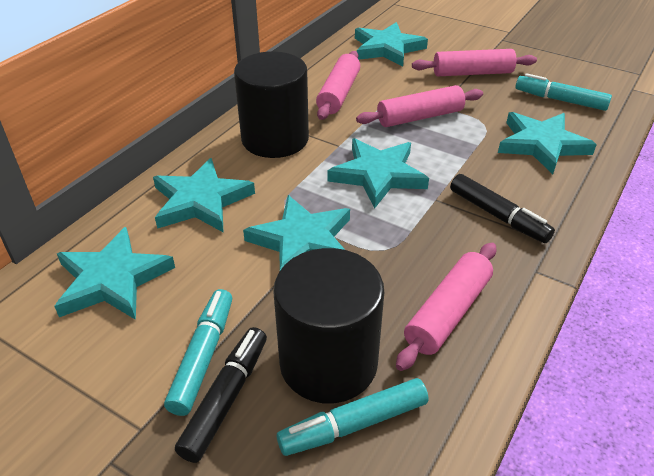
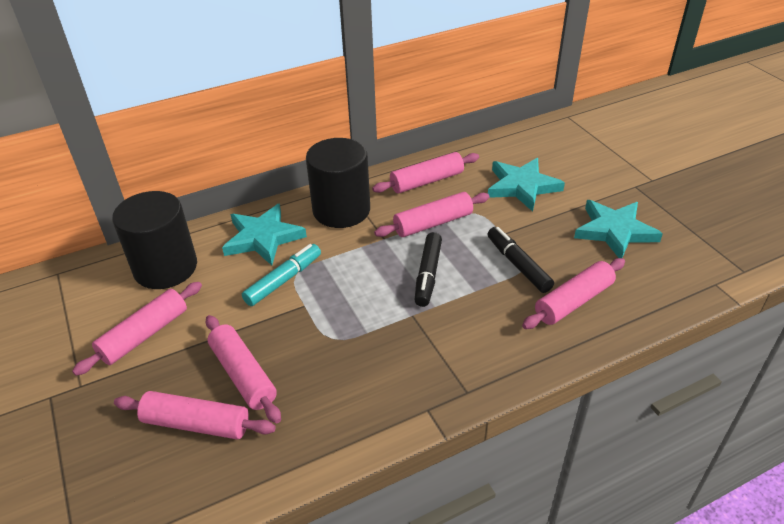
pink rolling pin: 4 -> 6
turquoise marker: 3 -> 1
turquoise star: 6 -> 3

